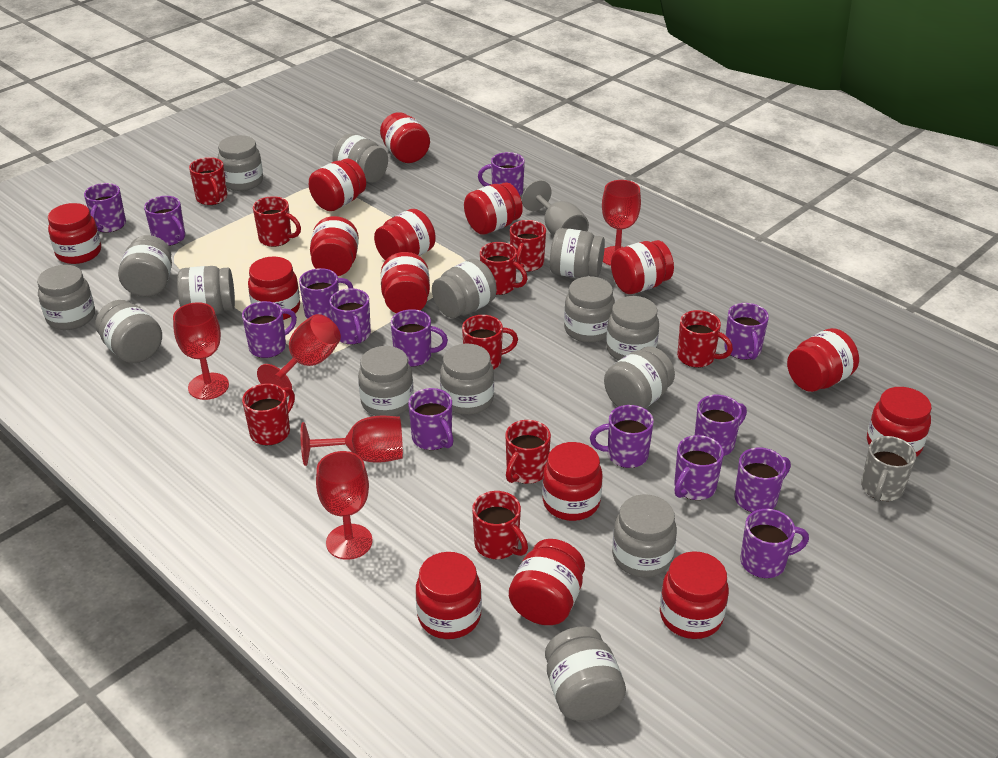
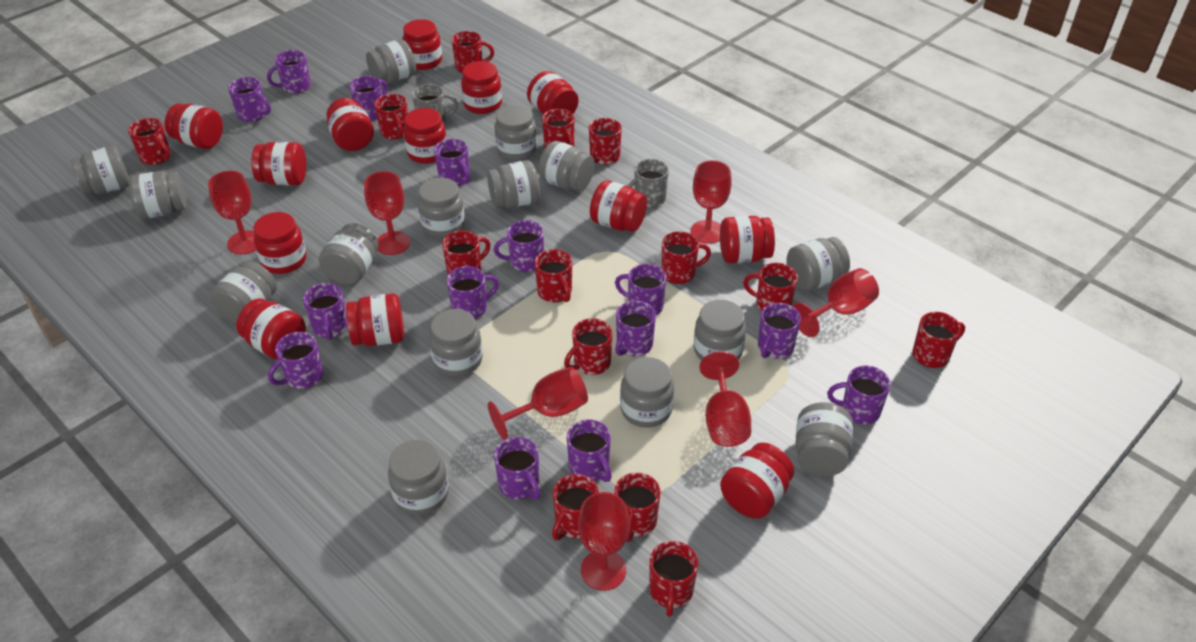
grey goblet: 1 -> 0
grey mug: 1 -> 2
red goblet: 5 -> 7
red jar: 15 -> 13
red mug: 9 -> 14

